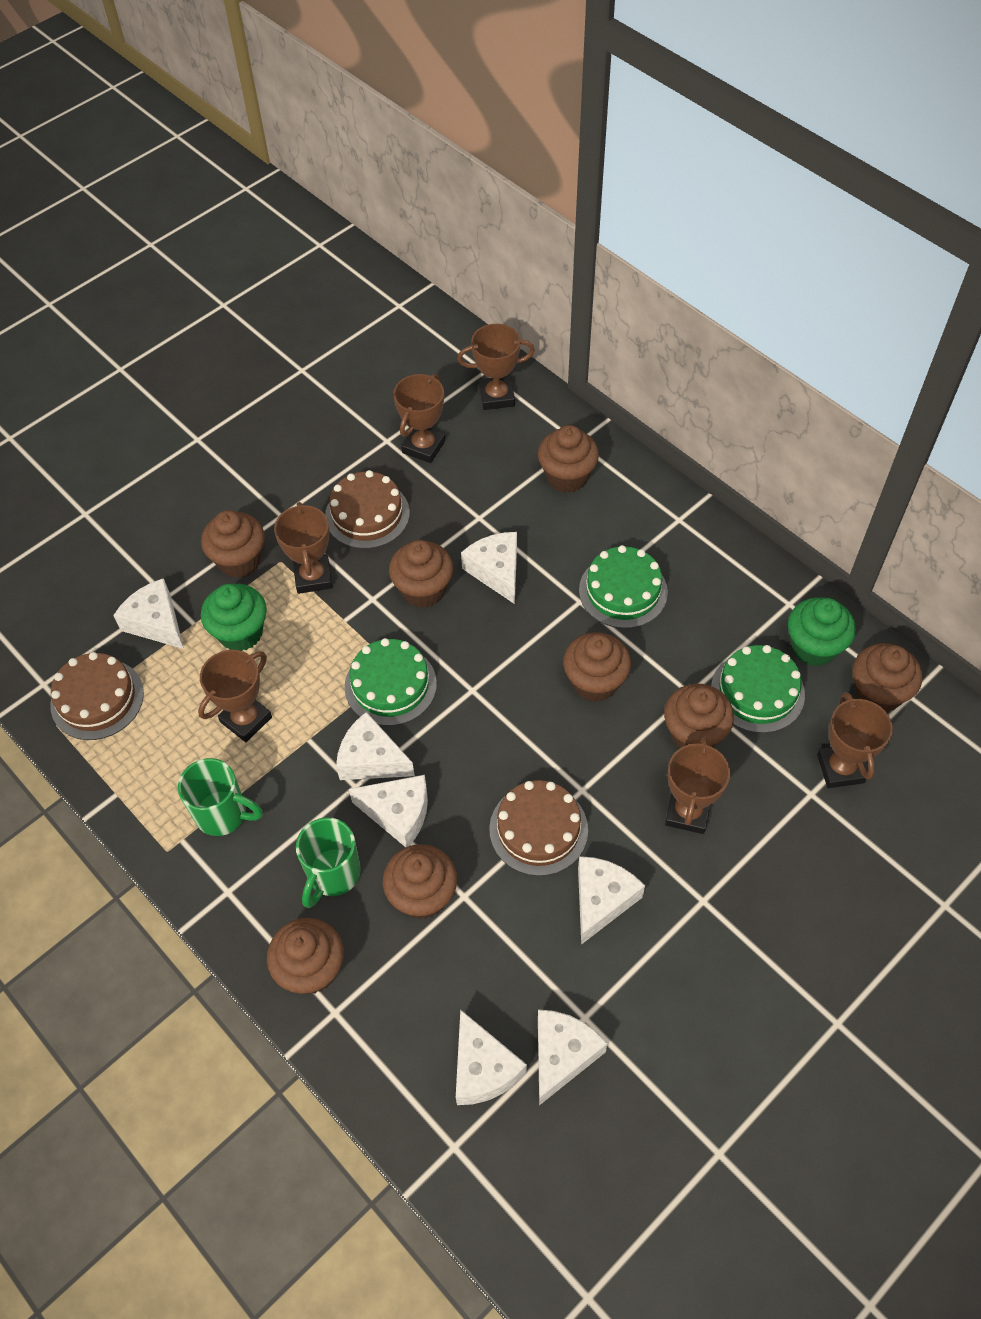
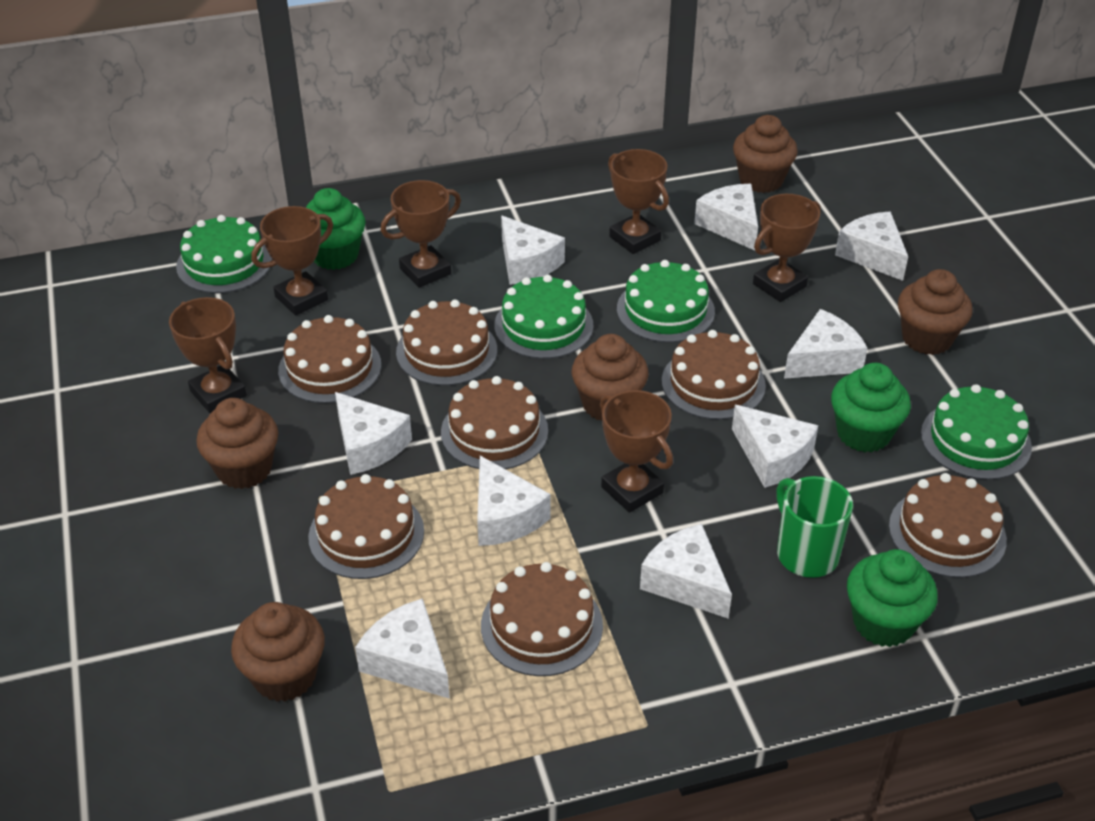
brown cake: 3 -> 7
brown cupcake: 8 -> 5
green cake: 3 -> 4
green cupcake: 2 -> 3
green mug: 2 -> 1
white cheese: 7 -> 9

